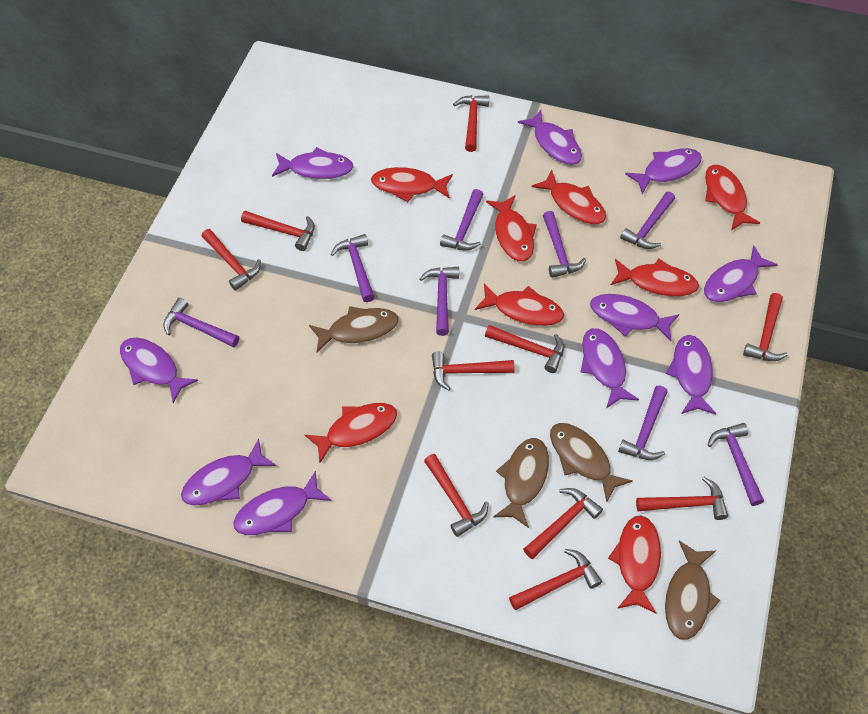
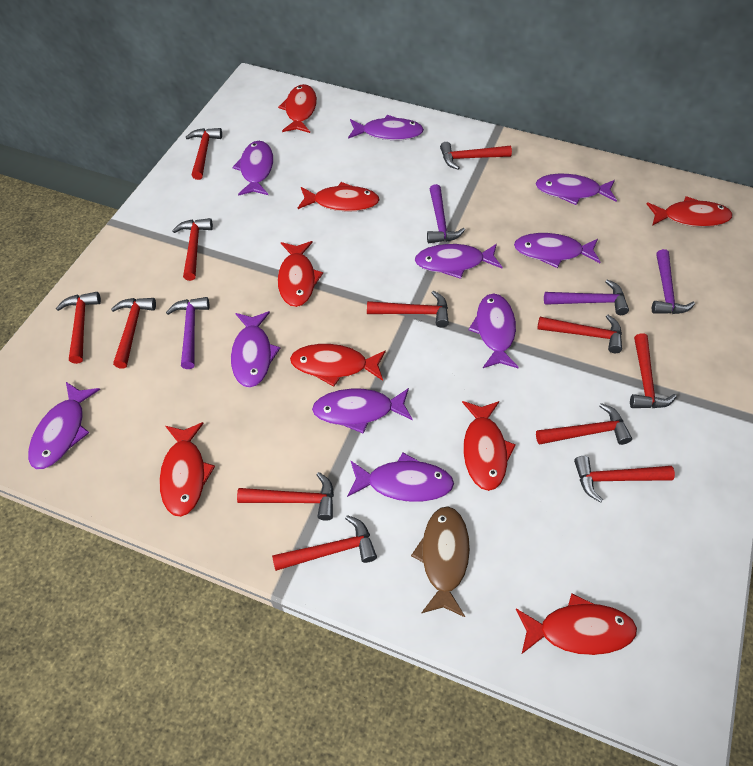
brown fish: 4 -> 1
purple hammer: 8 -> 4
red hammer: 10 -> 12

